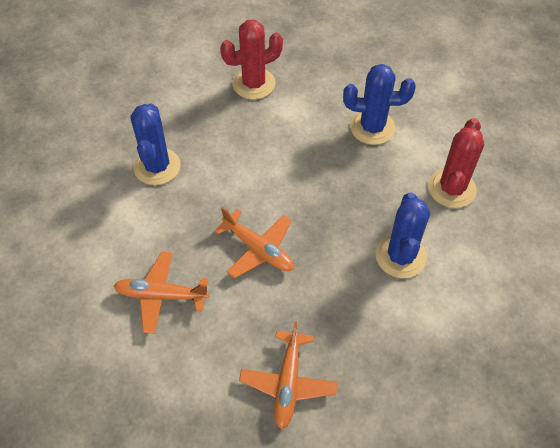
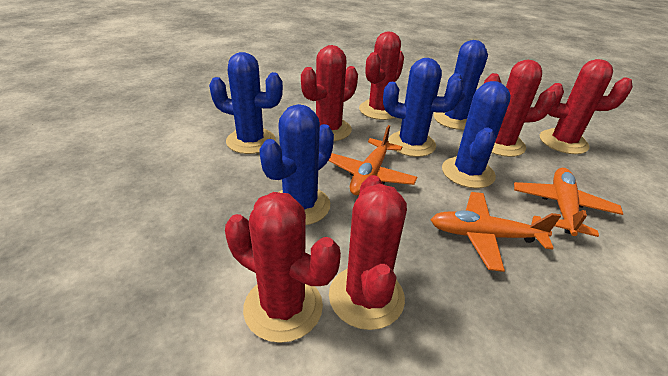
blue cactus: 3 -> 5
red cactus: 2 -> 6

